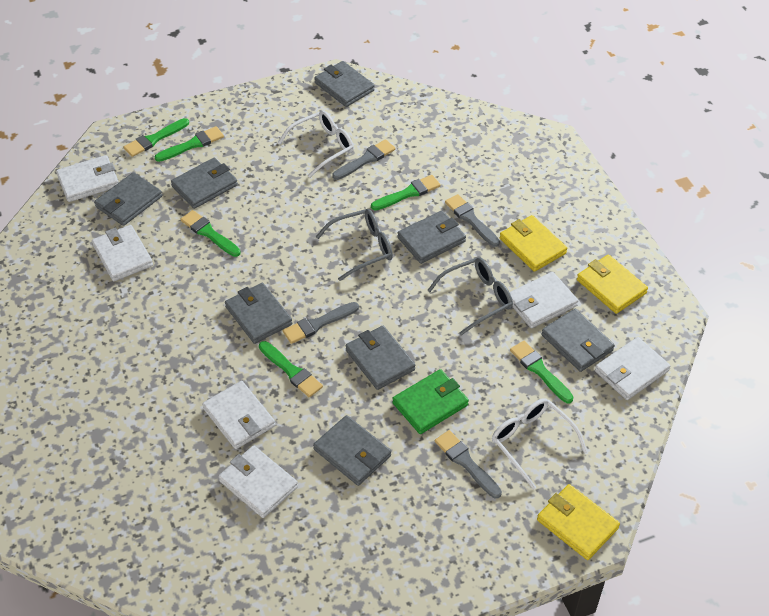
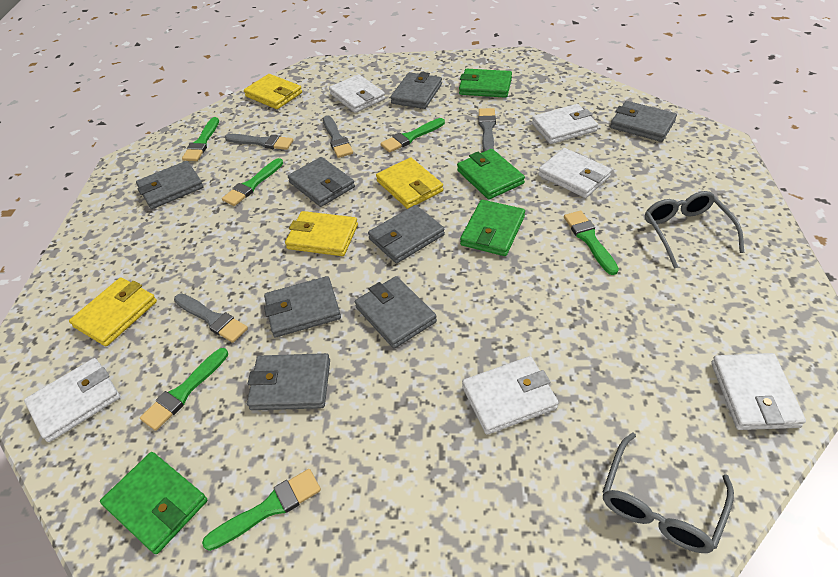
green wallet: 1 -> 4
white glasses: 2 -> 0
yellow wallet: 3 -> 4

